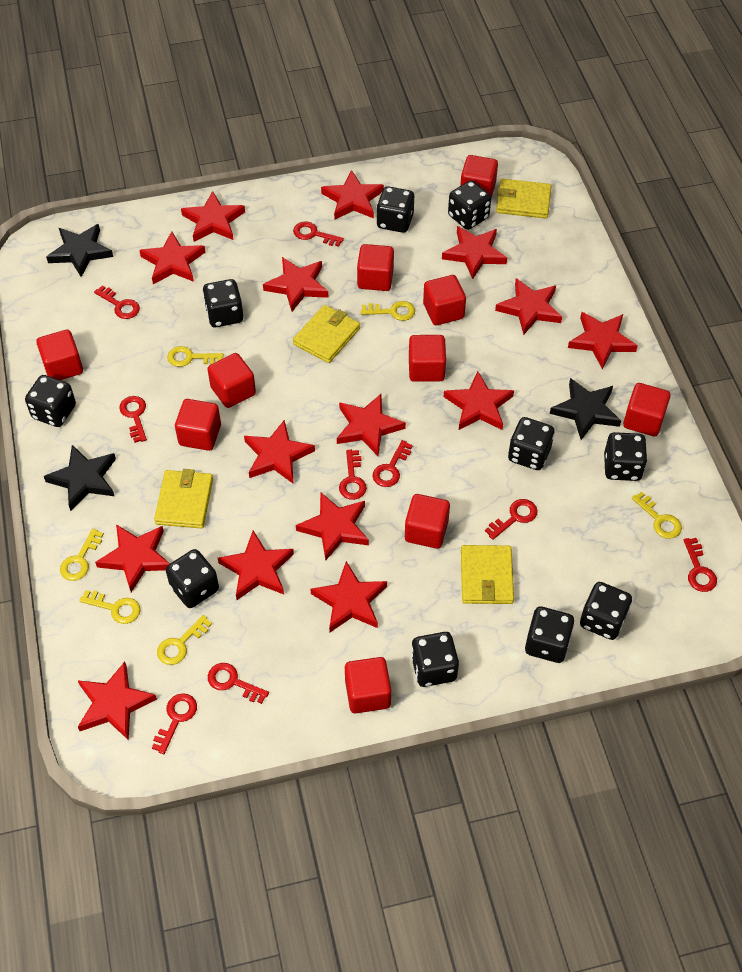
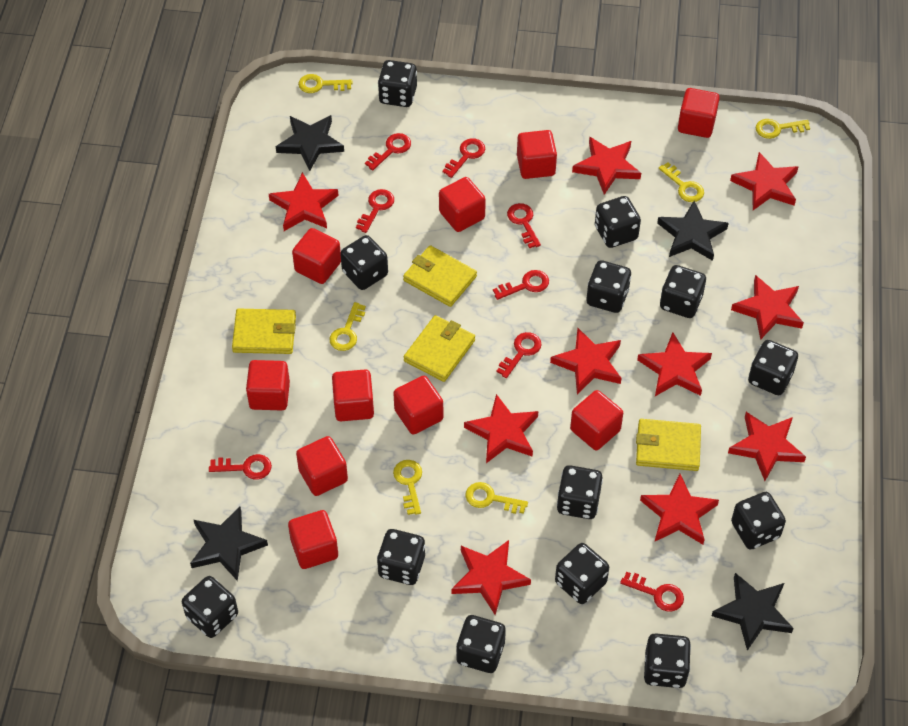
black dice: 10 -> 13
black star: 3 -> 4
red key: 9 -> 8
red star: 15 -> 10

